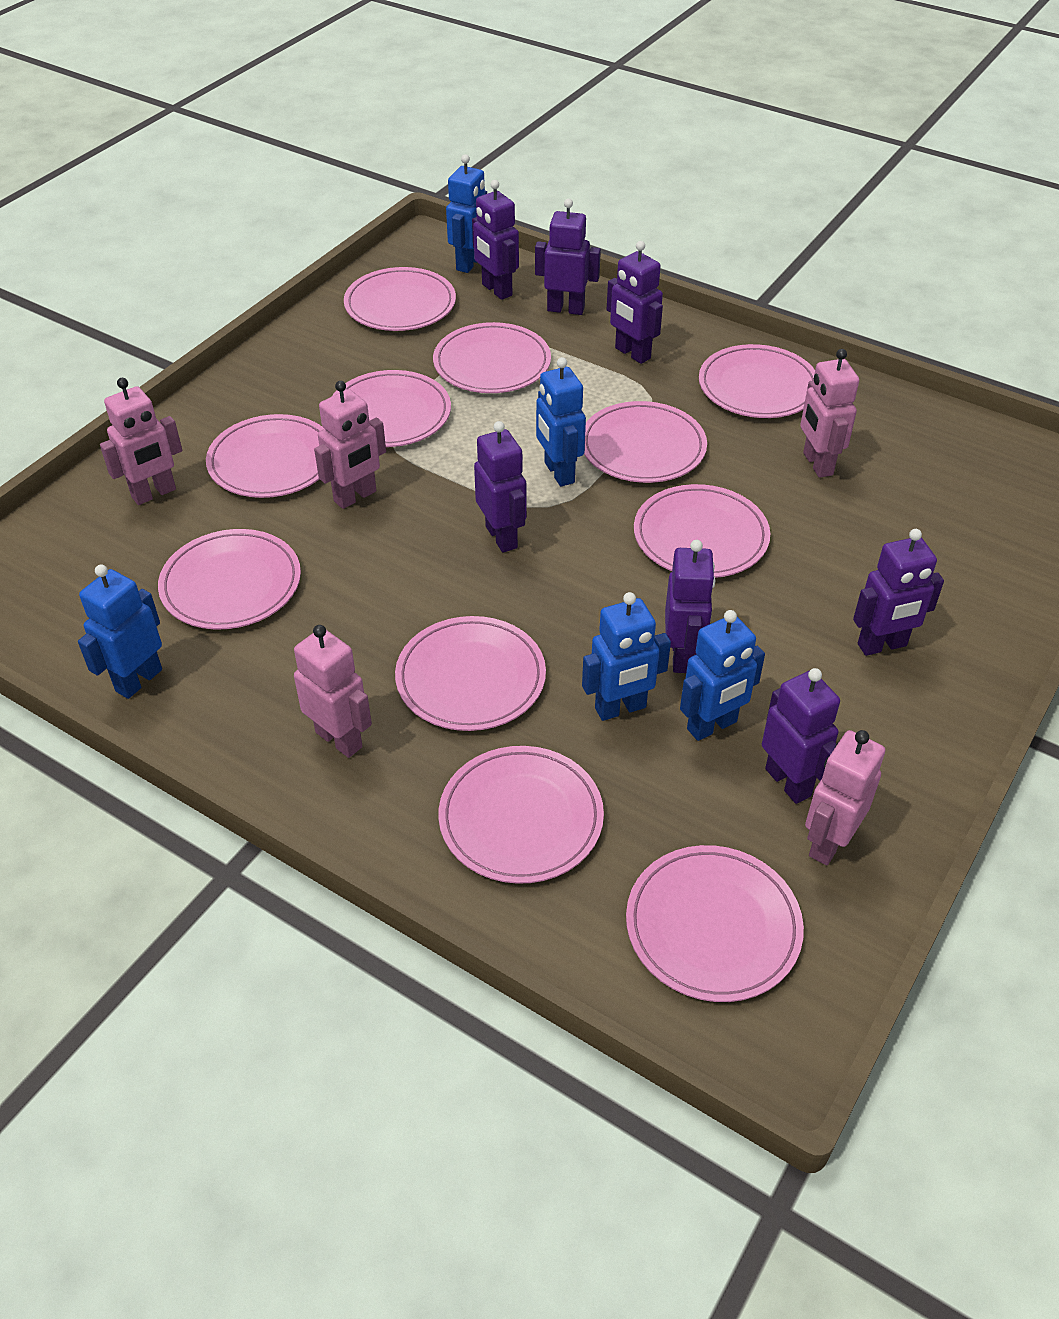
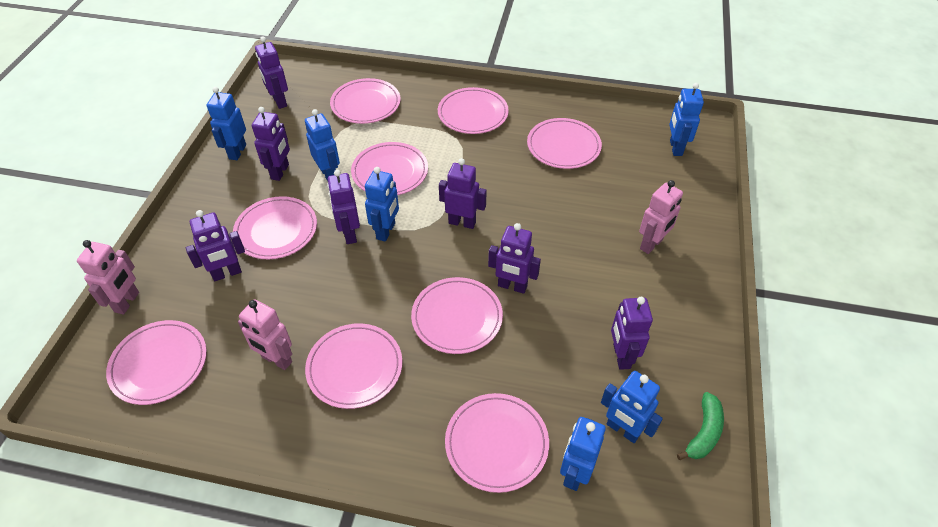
blue robot: 5 -> 6
green banana: 0 -> 1
pink plate: 11 -> 9
pink robot: 5 -> 3

